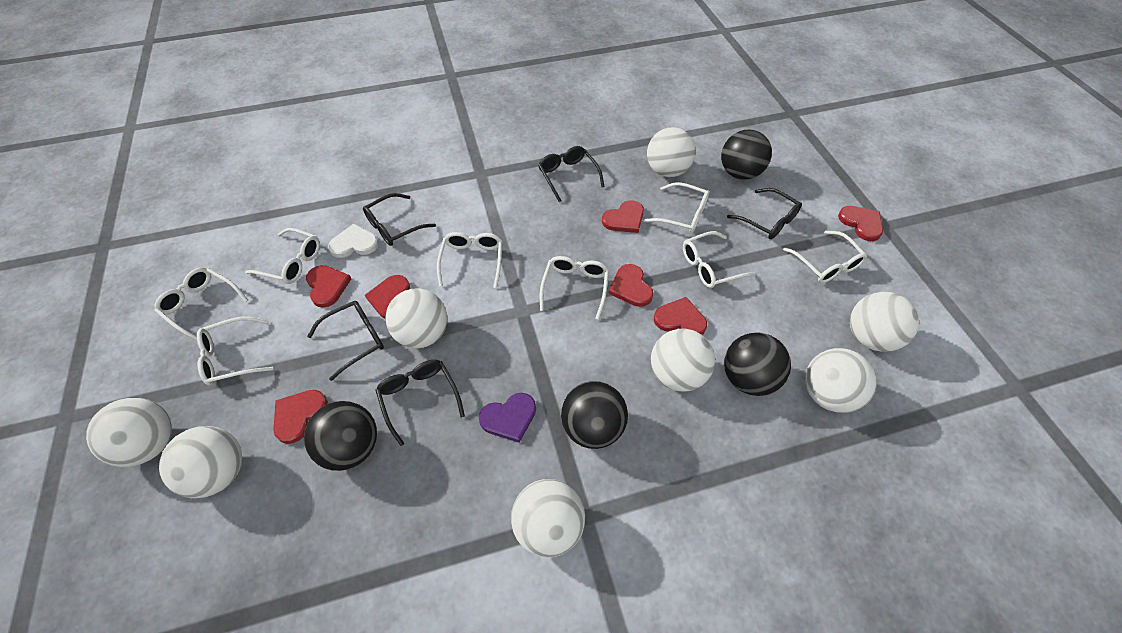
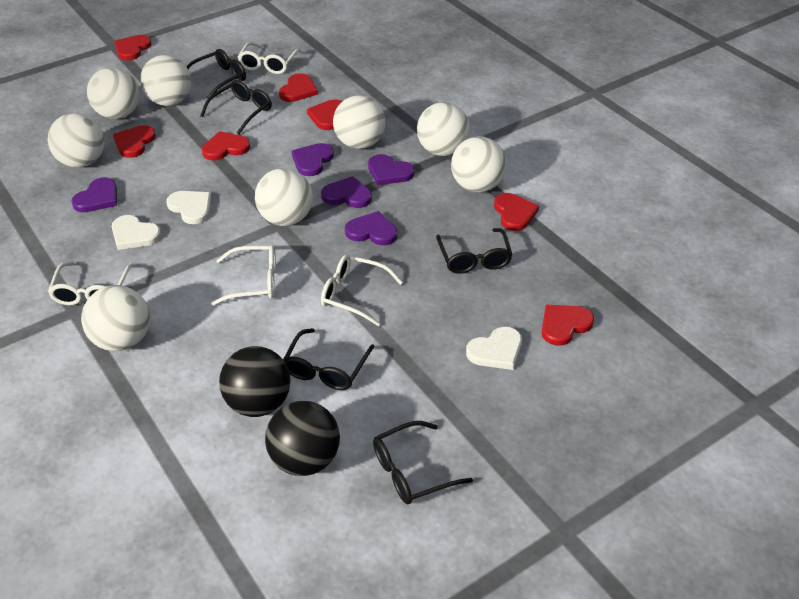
black ball: 4 -> 2
purple heart: 1 -> 5
white glasses: 8 -> 4
white heart: 1 -> 3

